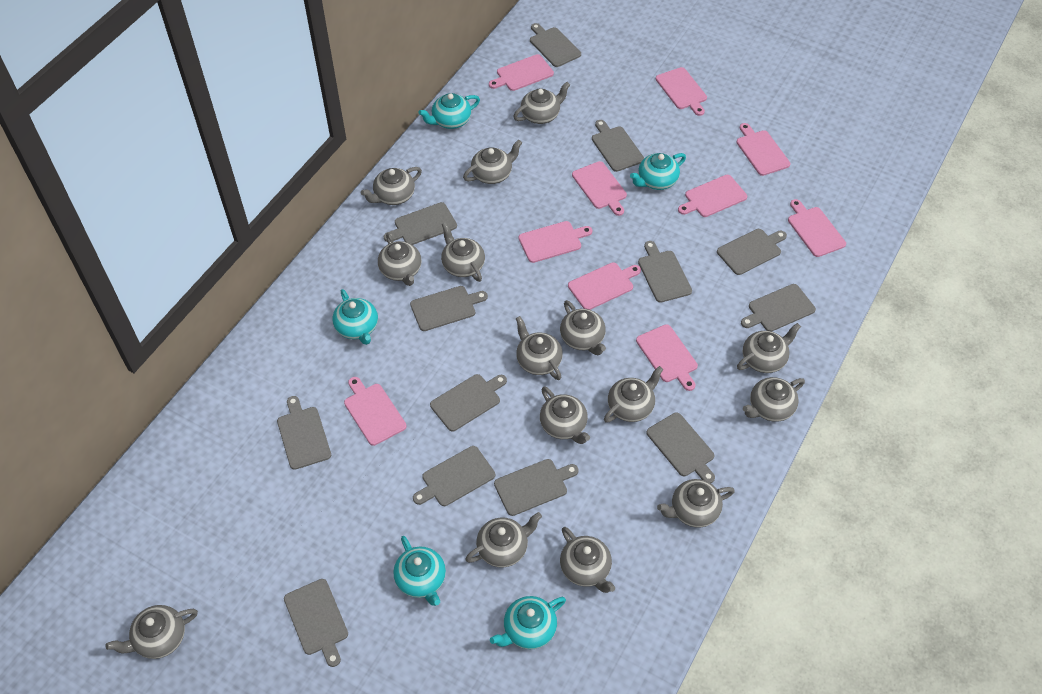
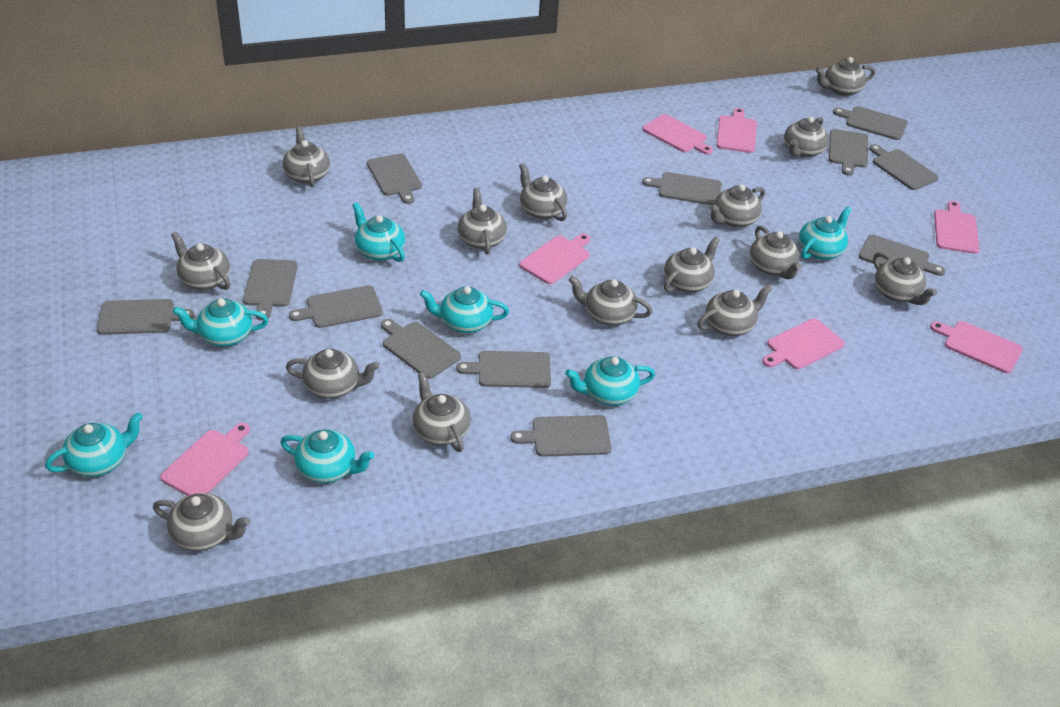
grey cutting board: 13 -> 12
pink cutting board: 10 -> 7
turquoise teapot: 5 -> 7

